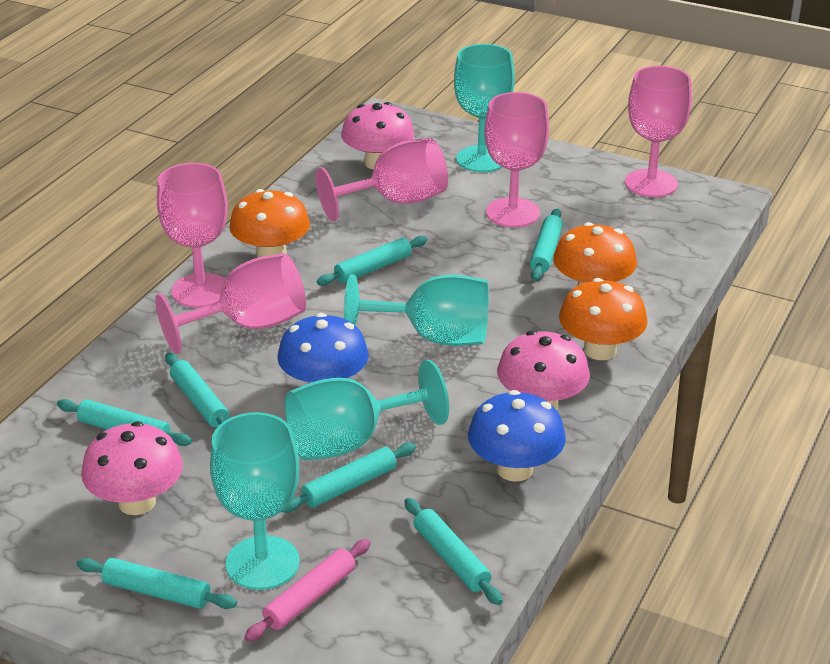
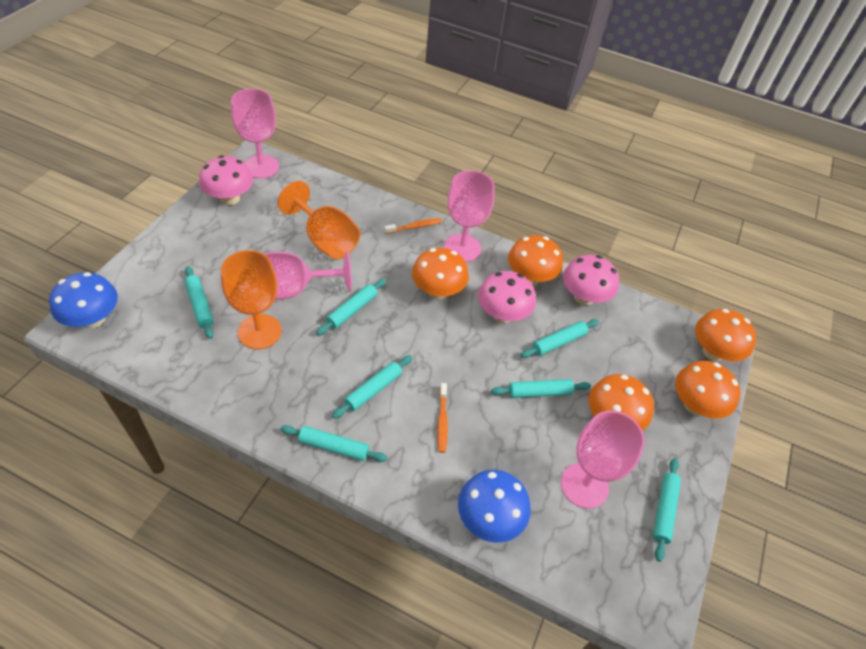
orange goblet: 0 -> 2
orange mushroom: 3 -> 5
orange toothbrush: 0 -> 2
pink goblet: 5 -> 4
pink rolling pin: 1 -> 0
turquoise goblet: 4 -> 0

